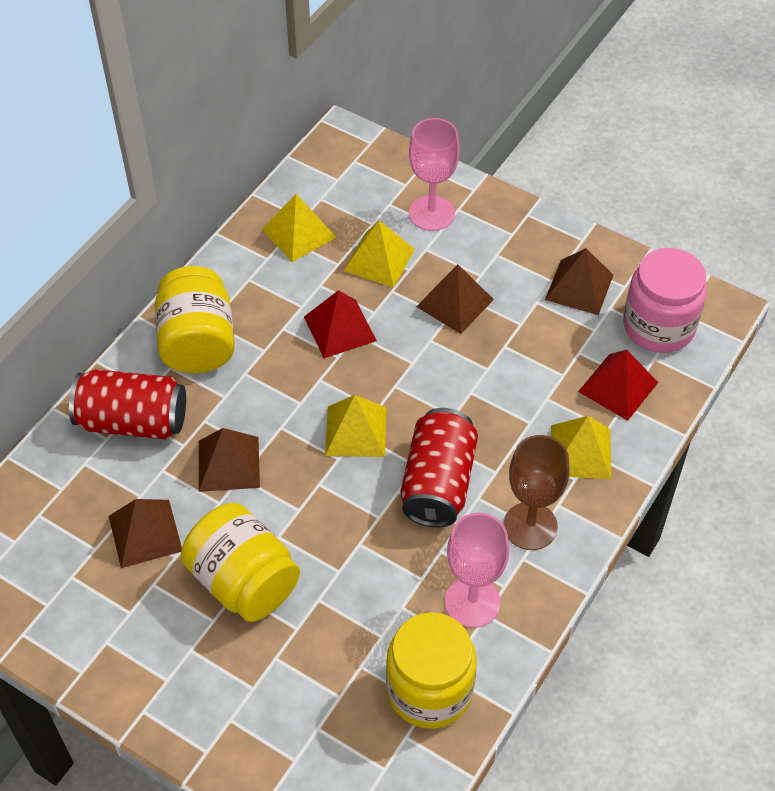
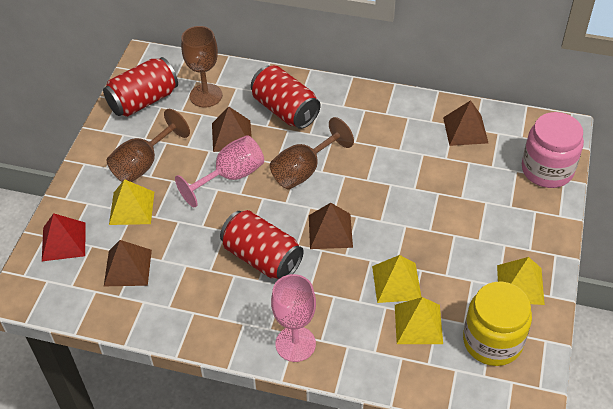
brown goblet: 1 -> 3
red can: 2 -> 3
red pyramid: 2 -> 1
yellow jar: 3 -> 1

